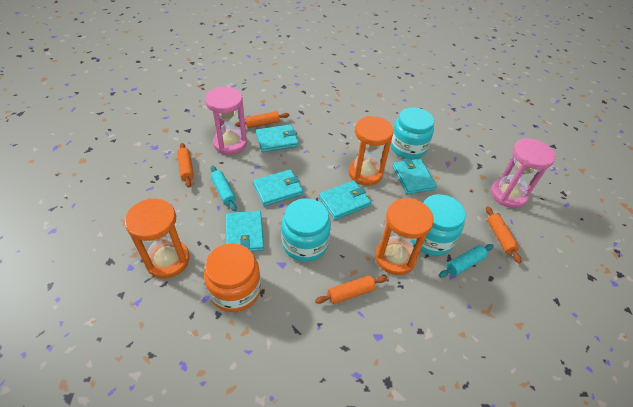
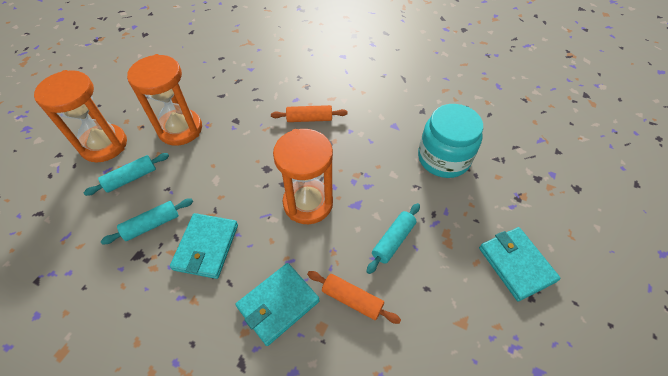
orange jar: 1 -> 0
orange rolling pin: 4 -> 2
pink hourglass: 2 -> 0
turquoise jar: 3 -> 1
turquoise rolling pin: 2 -> 3
turquoise wallet: 5 -> 3

